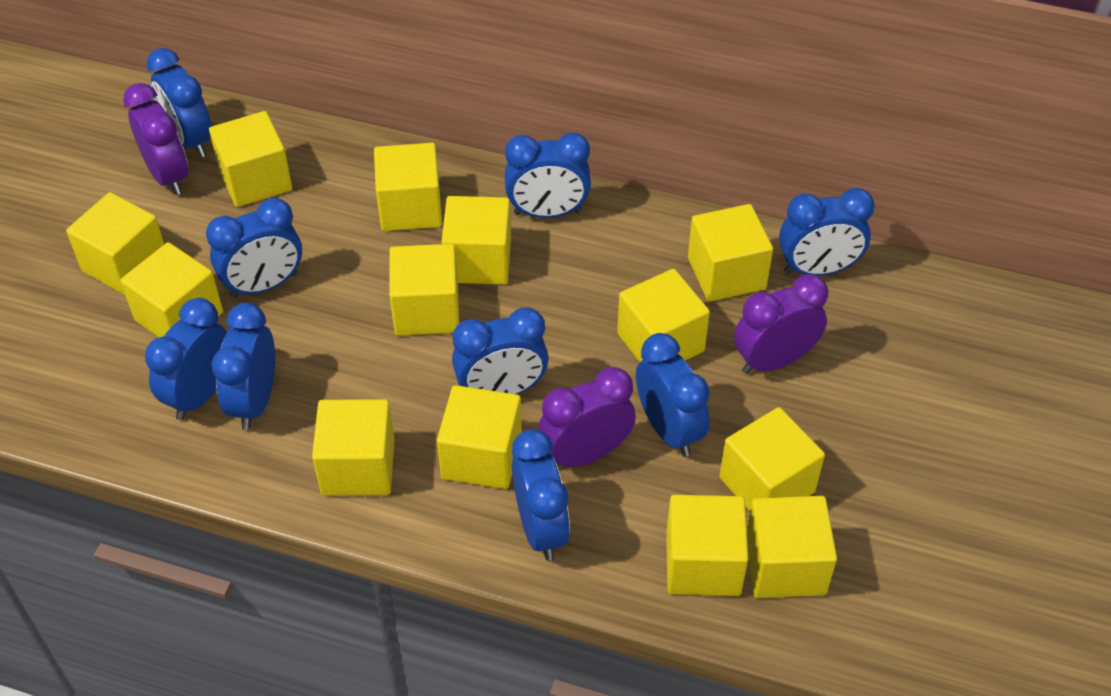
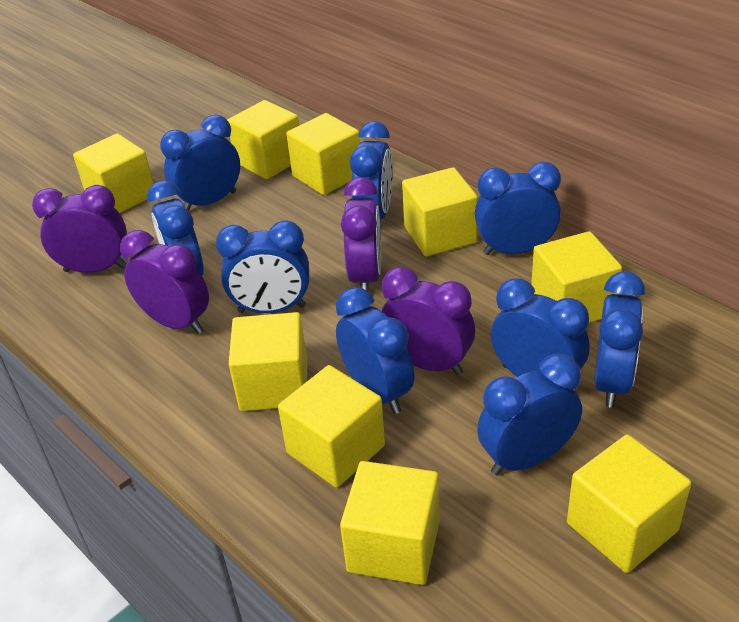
purple clock: 3 -> 4
yellow cube: 13 -> 9

